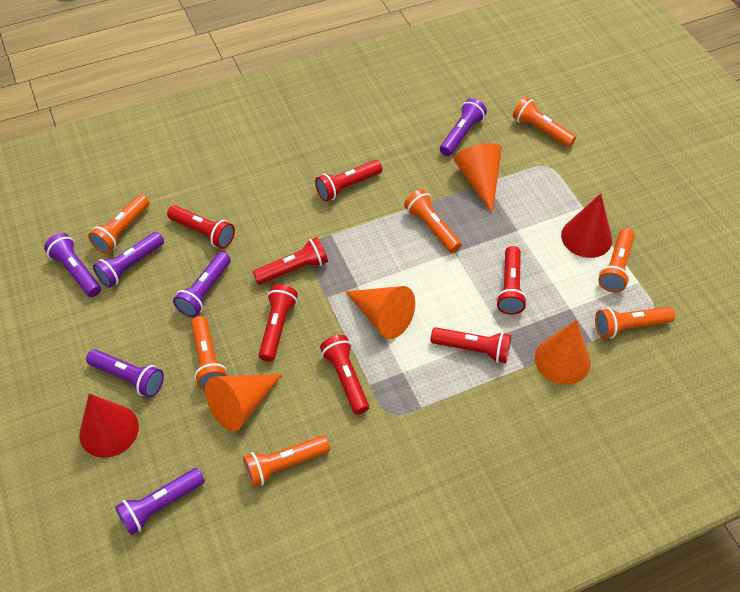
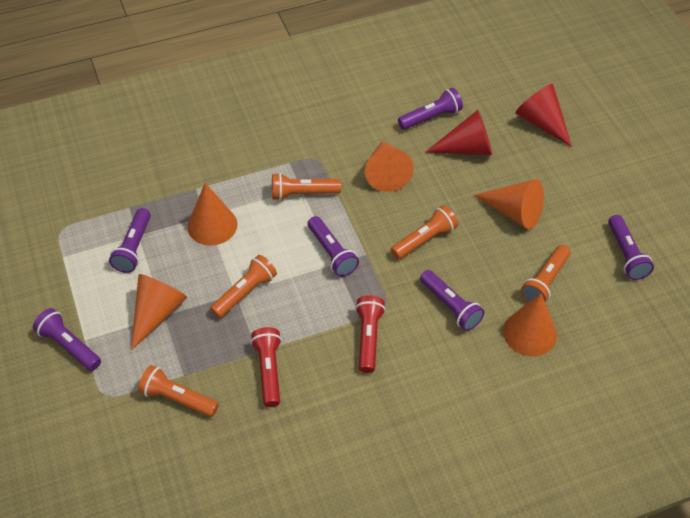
orange cone: 4 -> 5
orange flashlight: 7 -> 5
red flashlight: 7 -> 2

